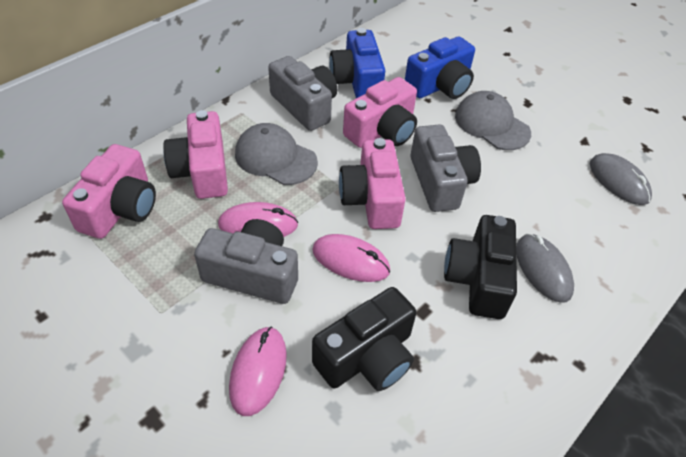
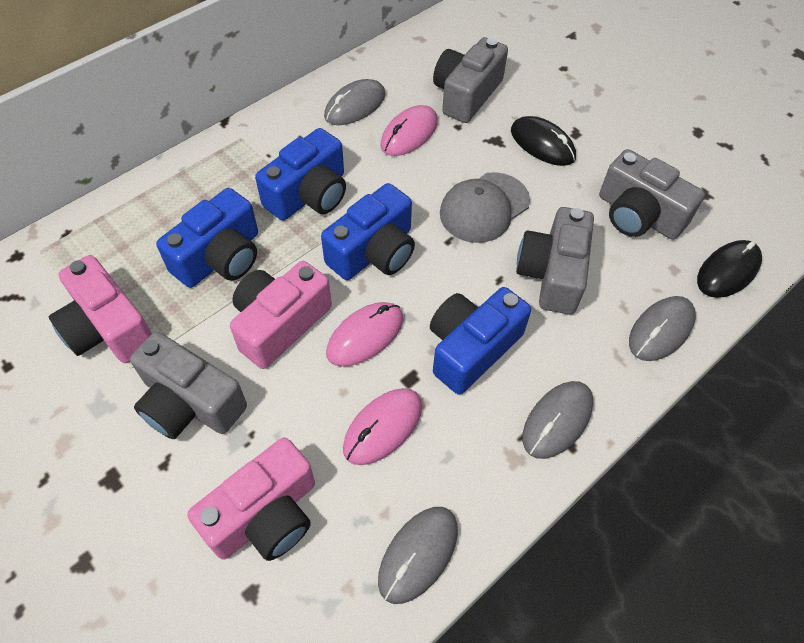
black camera: 2 -> 0
black mouse: 0 -> 2
blue camera: 2 -> 4
grey camera: 3 -> 4
grey cap: 2 -> 1
grey mouse: 2 -> 4
pink camera: 4 -> 3

